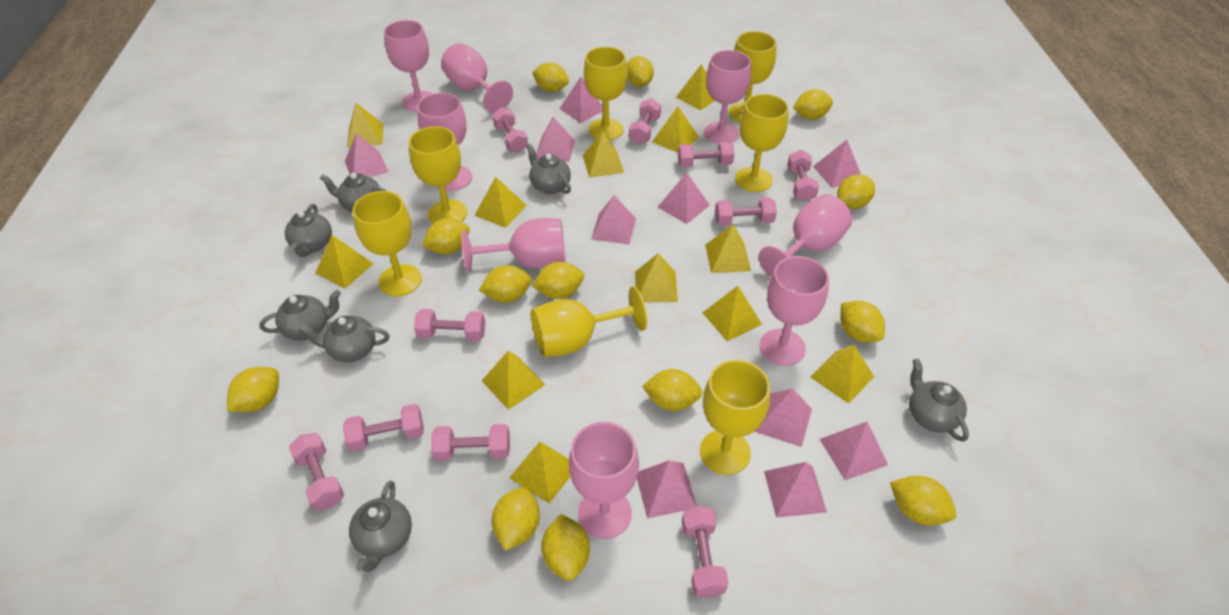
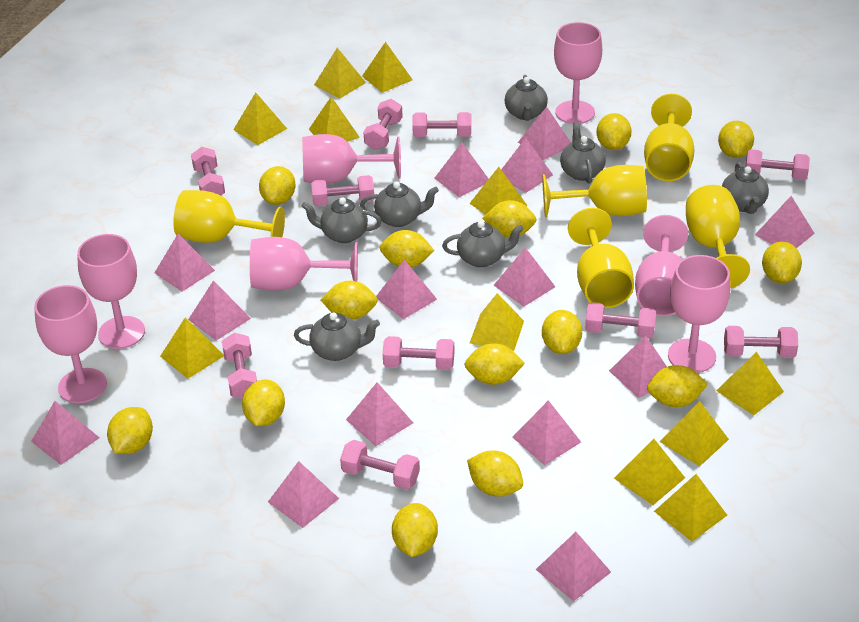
pink goblet: 8 -> 7
pink pyramid: 10 -> 14
yellow goblet: 7 -> 5
yellow lemon: 13 -> 14
yellow pyramid: 12 -> 11

